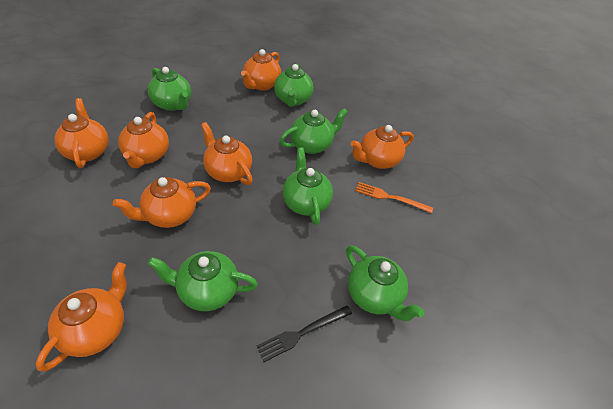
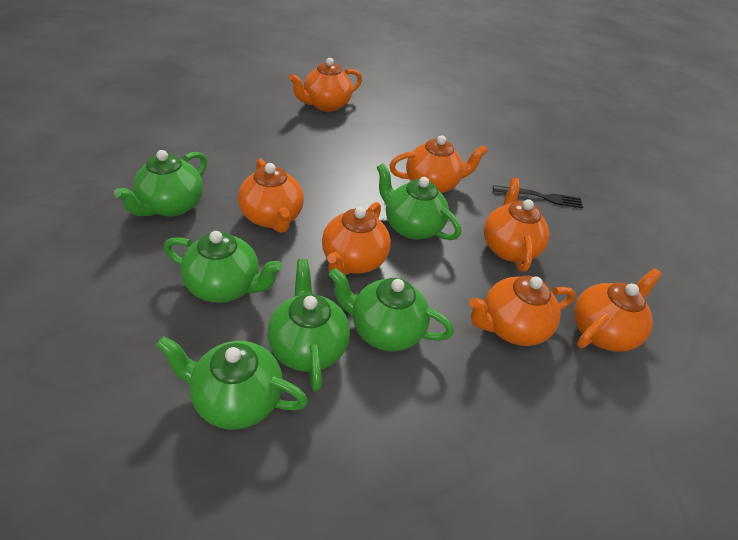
orange fork: 1 -> 0

